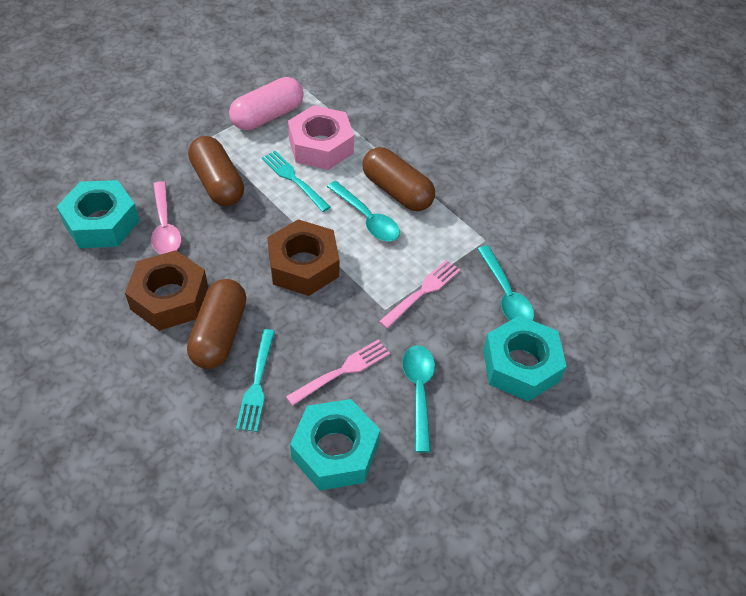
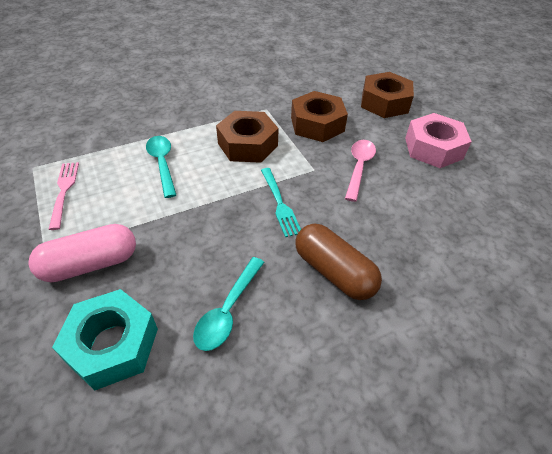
brown capsule: 3 -> 1
brown nut: 2 -> 3
pink fork: 2 -> 1
turquoise fork: 2 -> 1
turquoise nut: 3 -> 1
turquoise spoon: 3 -> 2

